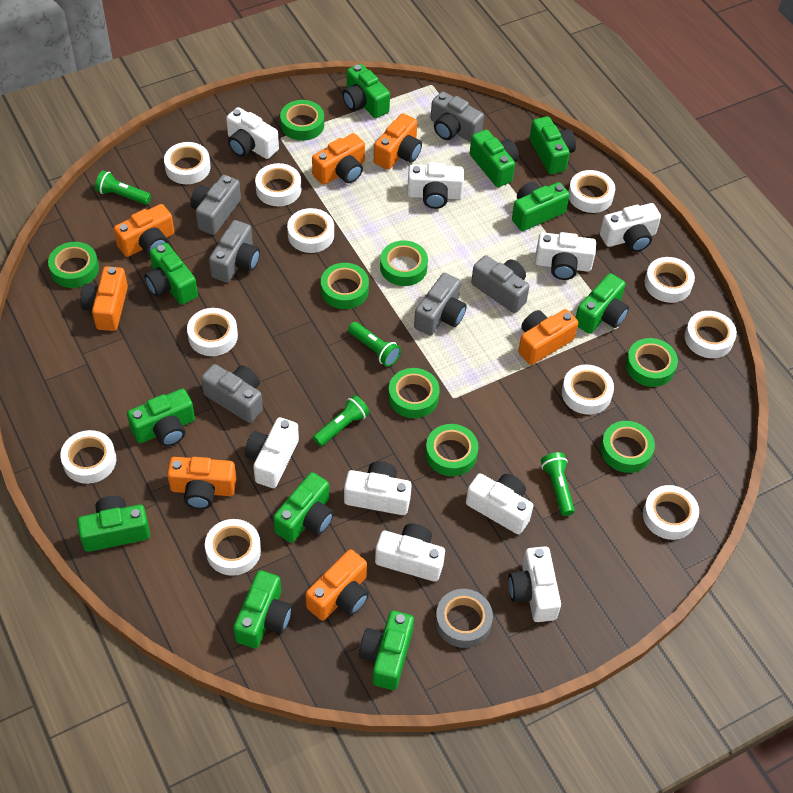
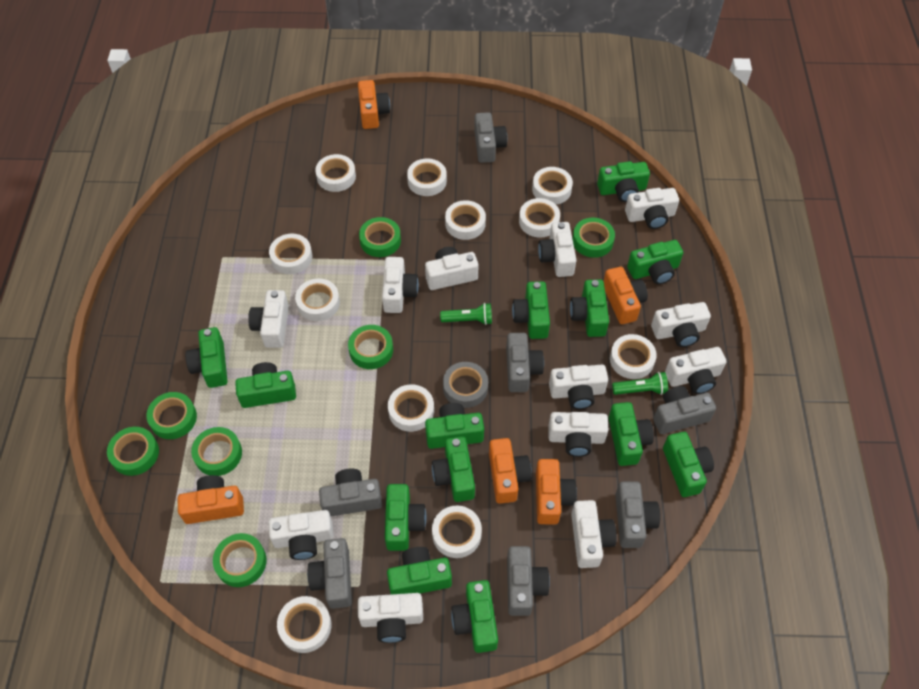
green camera: 11 -> 13
green flashlight: 4 -> 2
green tape: 8 -> 7
grey camera: 6 -> 7
orange camera: 7 -> 5
white camera: 9 -> 12

